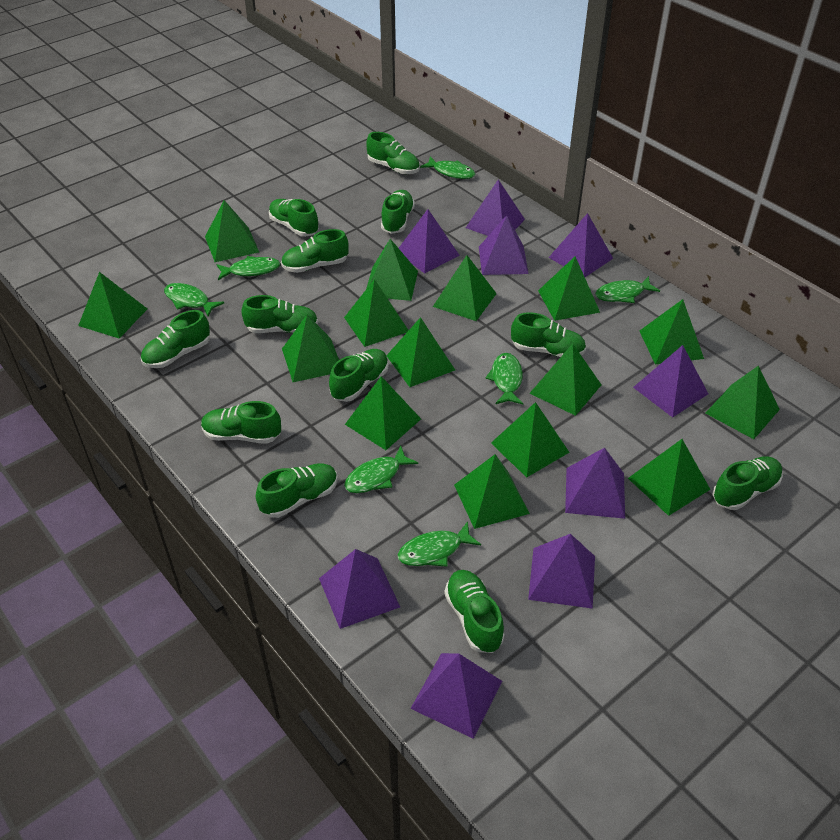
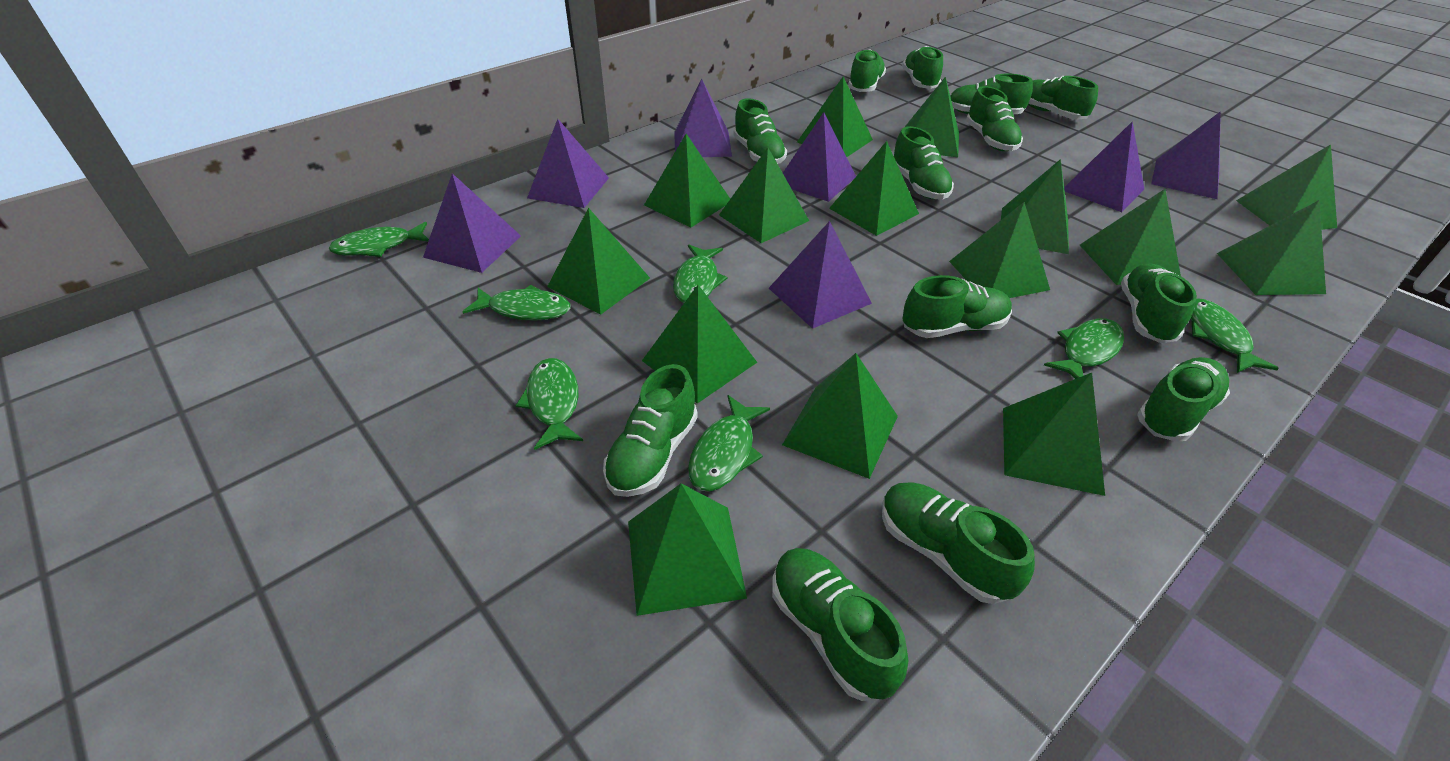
green shoe: 12 -> 13
purple pyramid: 9 -> 7

